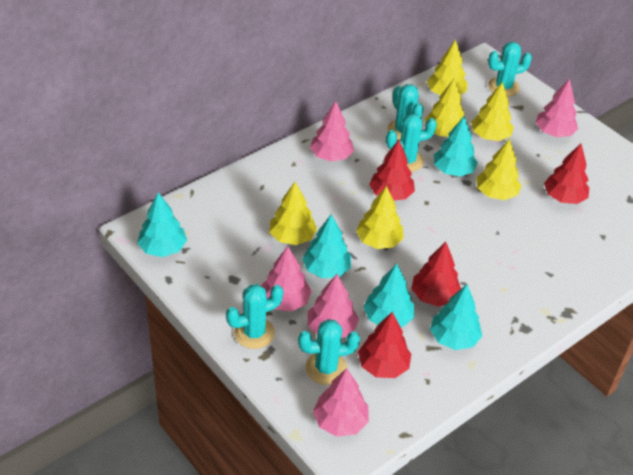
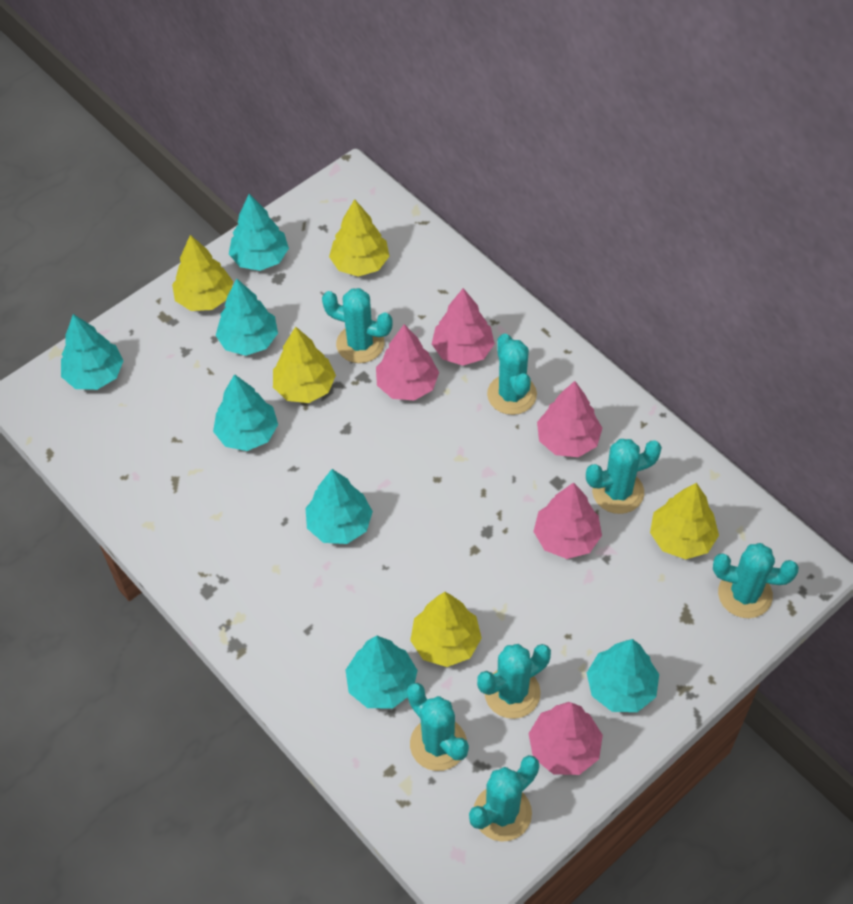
red tree: 4 -> 0
turquoise cactus: 5 -> 7
turquoise tree: 5 -> 7
yellow tree: 6 -> 5

